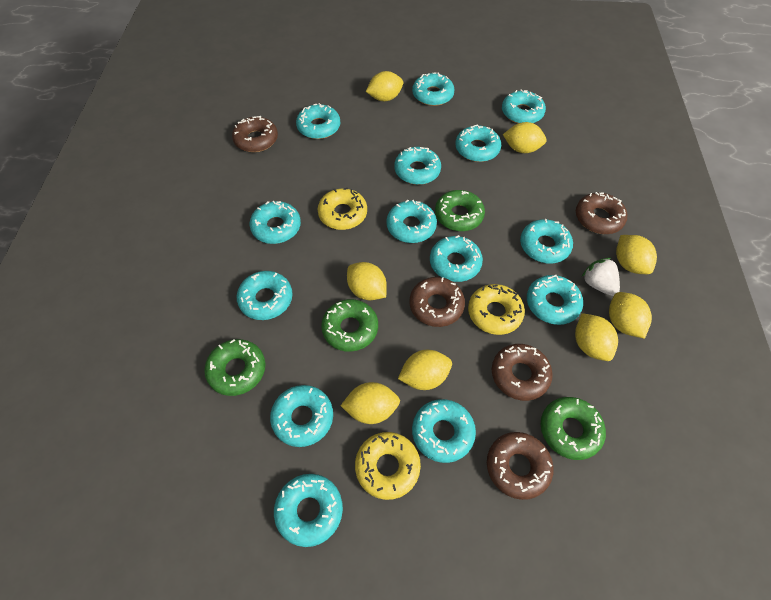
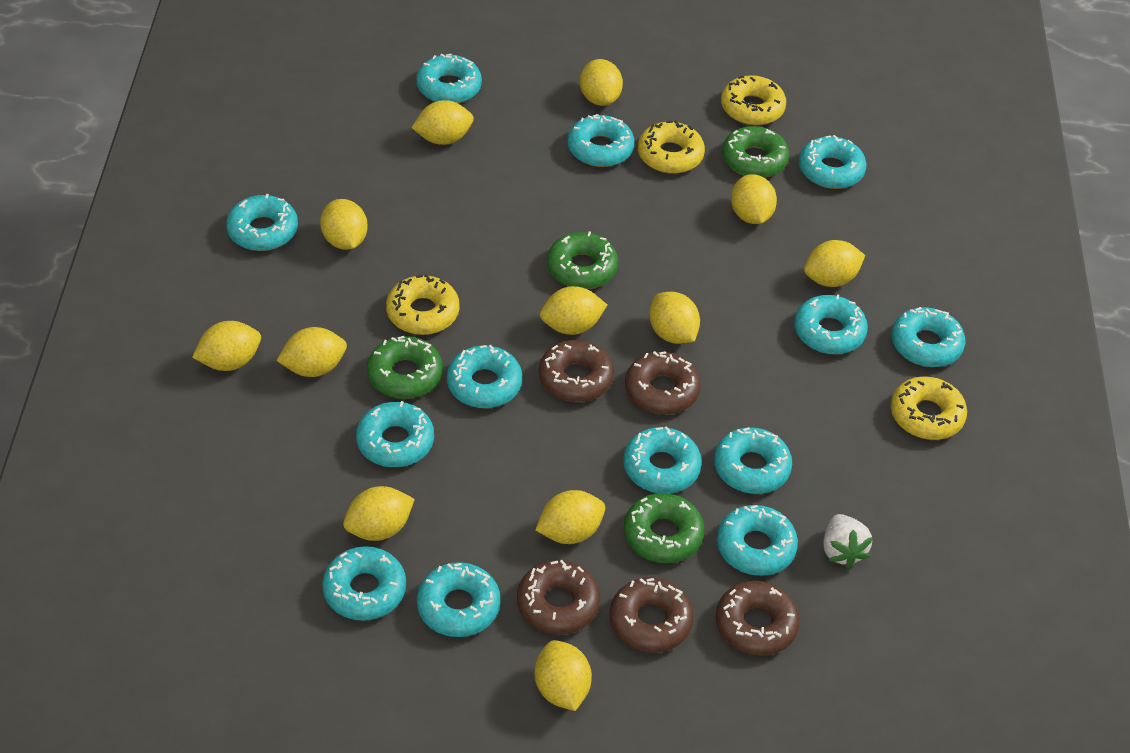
turquoise donut: 14 -> 13
yellow donut: 3 -> 4
yellow lemon: 8 -> 12

